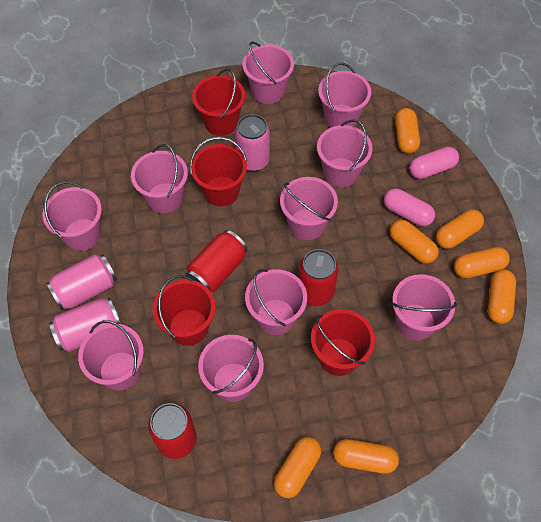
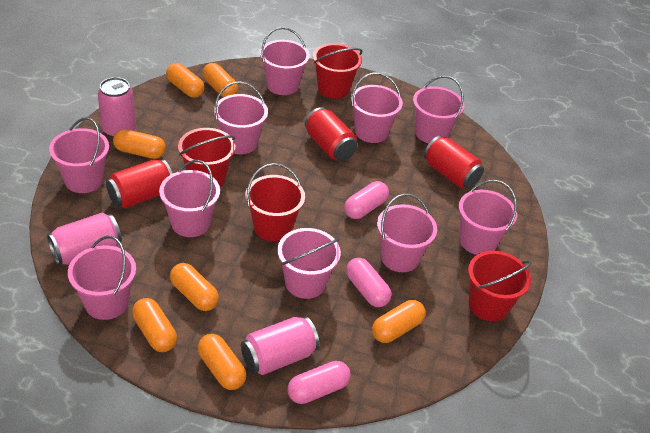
pink capsule: 2 -> 3

